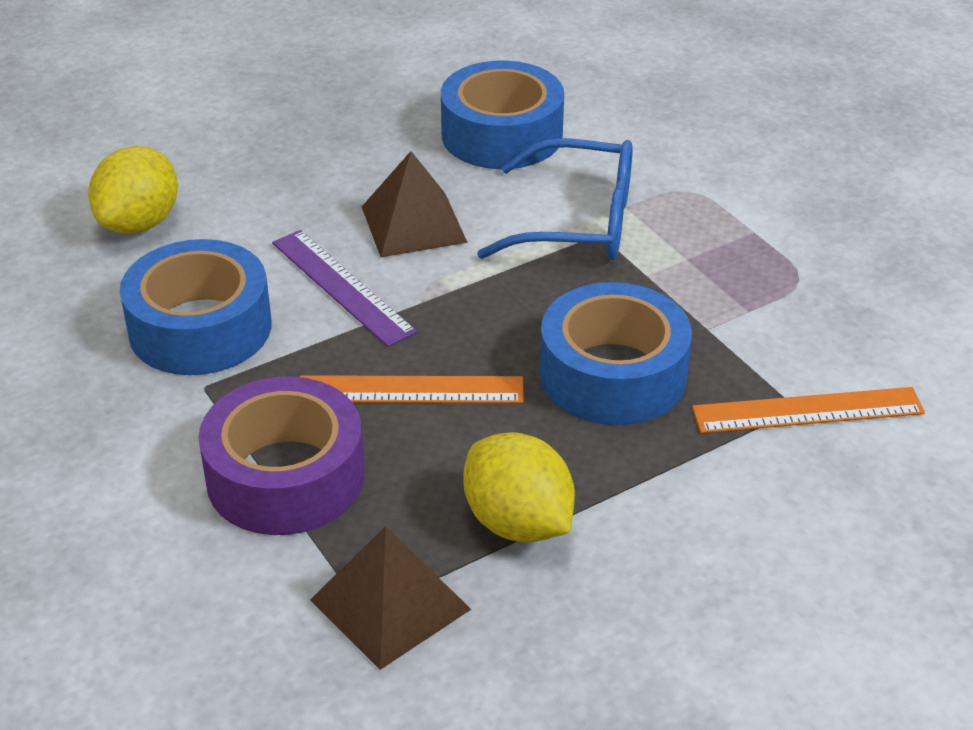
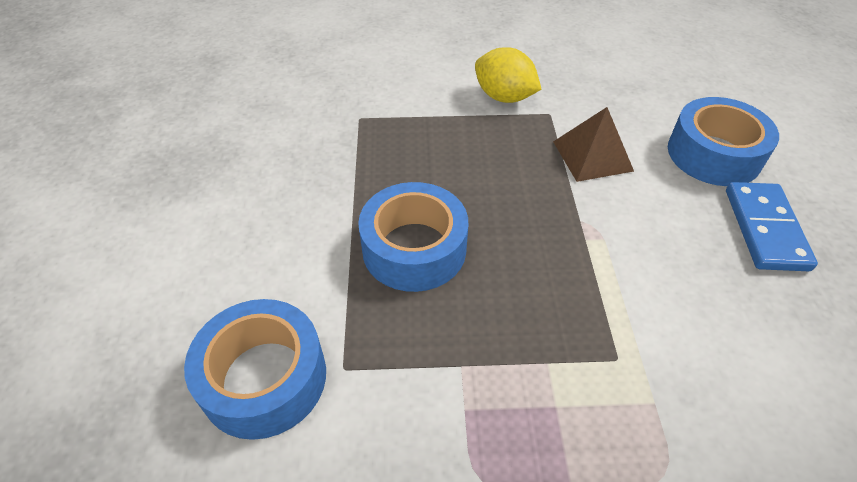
blue domino: 0 -> 1
blue glasses: 1 -> 0
brown pyramid: 2 -> 1
orange ruler: 2 -> 0
purple ruler: 1 -> 0
purple tape: 1 -> 0
yellow lemon: 2 -> 1

